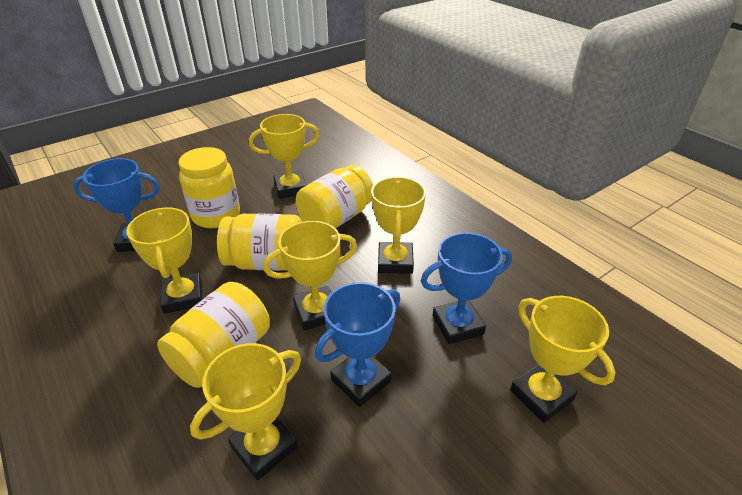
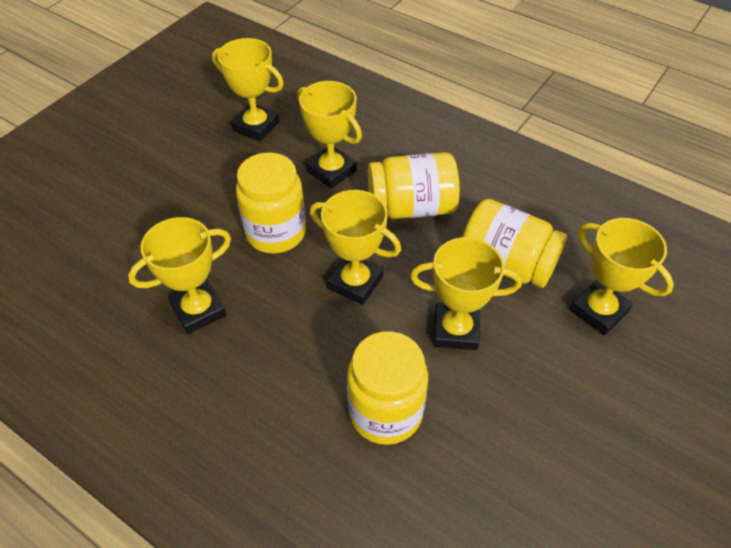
blue trophy: 3 -> 0

